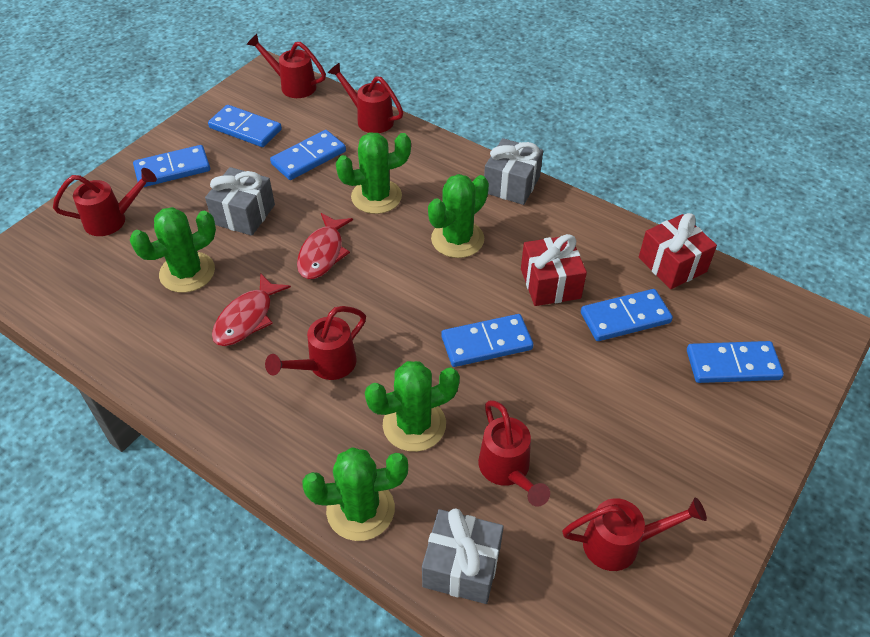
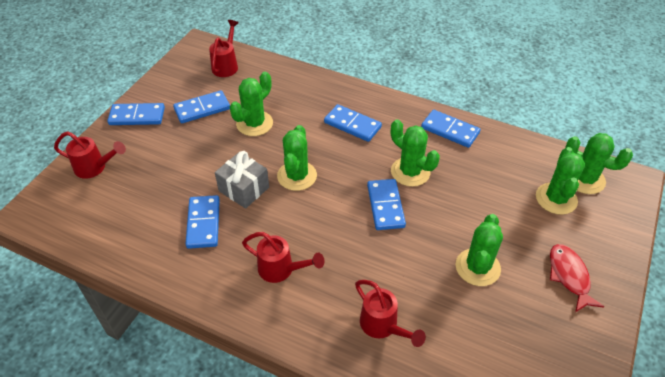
green cactus: 5 -> 6
grey gift: 3 -> 1
red fish: 2 -> 1
red gift: 2 -> 0
red watering can: 6 -> 4

